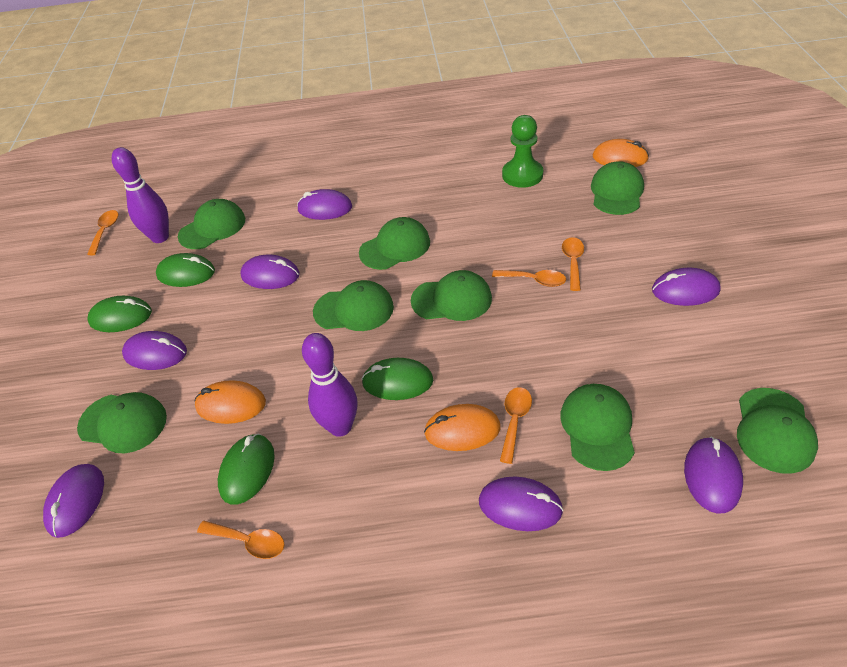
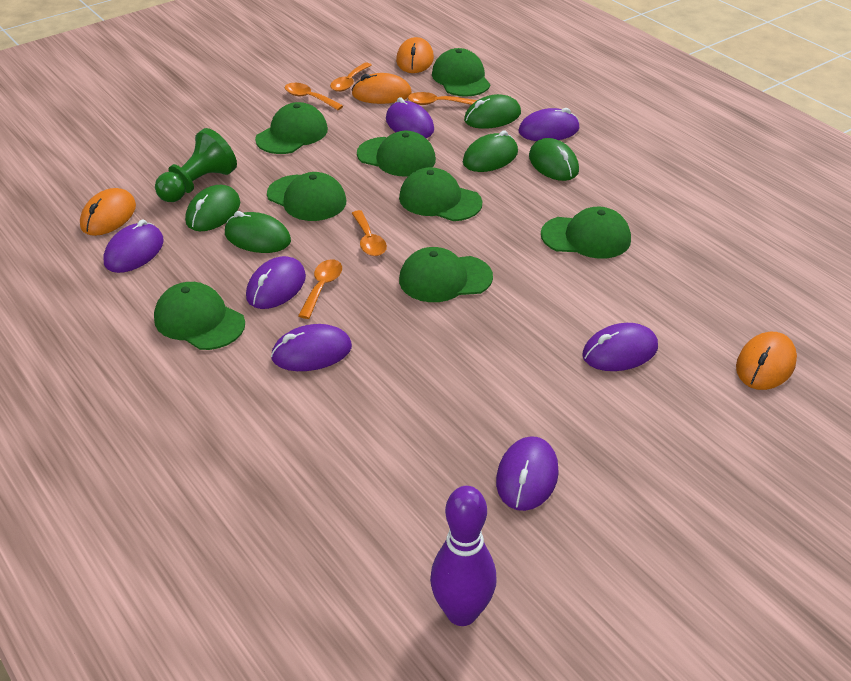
green mouse: 4 -> 5
orange mouse: 3 -> 4
purple bowling pin: 2 -> 1

